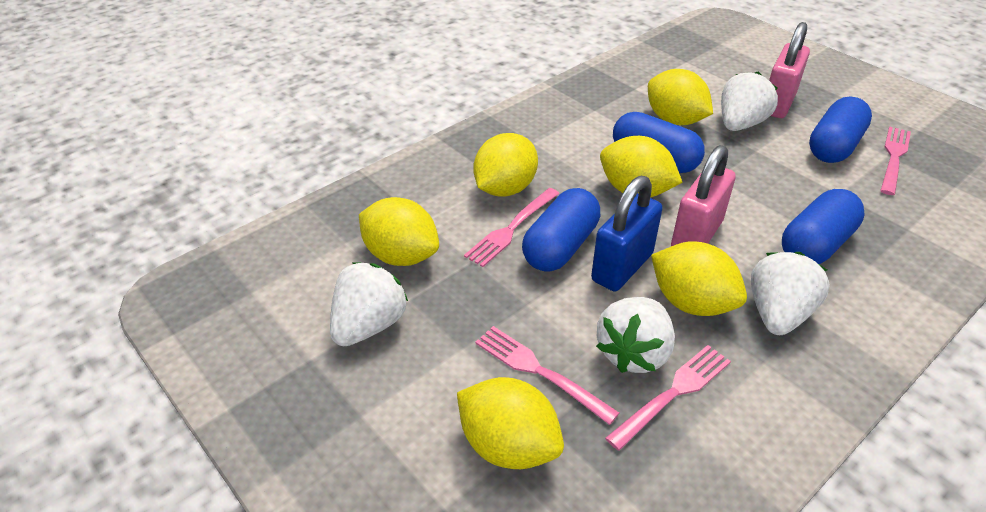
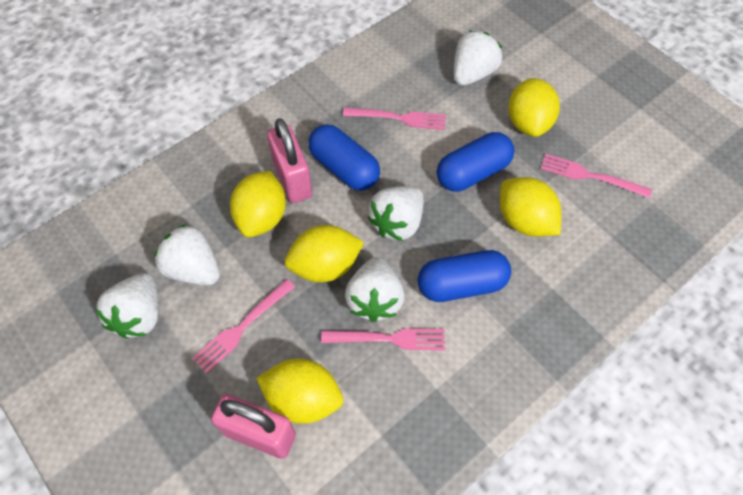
blue capsule: 4 -> 3
blue padlock: 1 -> 0
white strawberry: 4 -> 5
yellow lemon: 6 -> 5

